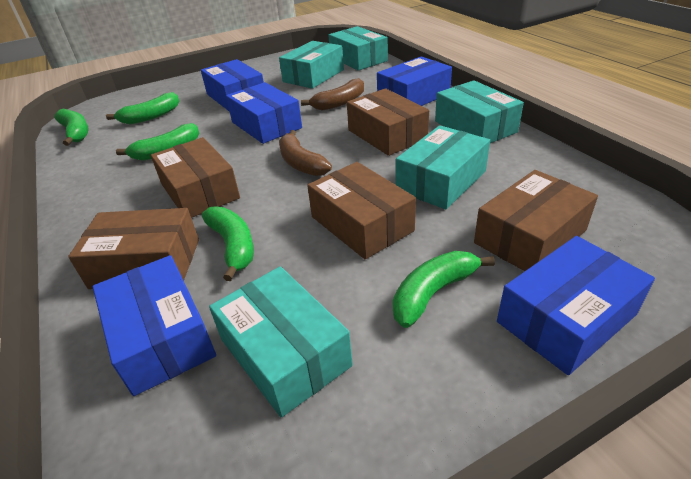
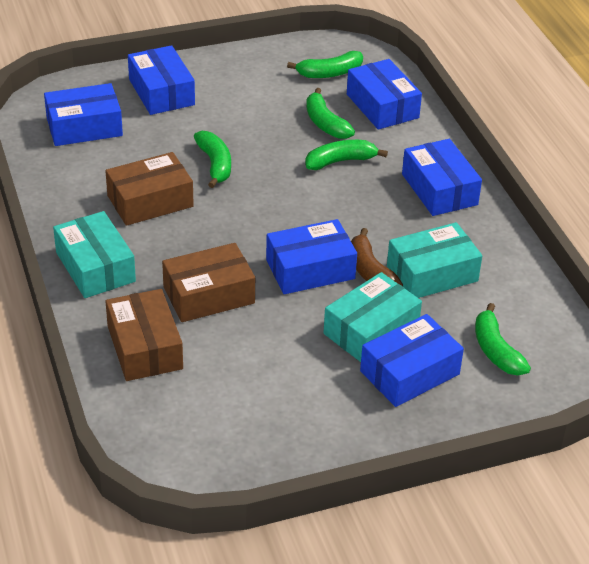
blue box: 5 -> 6
brown banana: 2 -> 1
brown box: 5 -> 3
turquoise box: 5 -> 3

